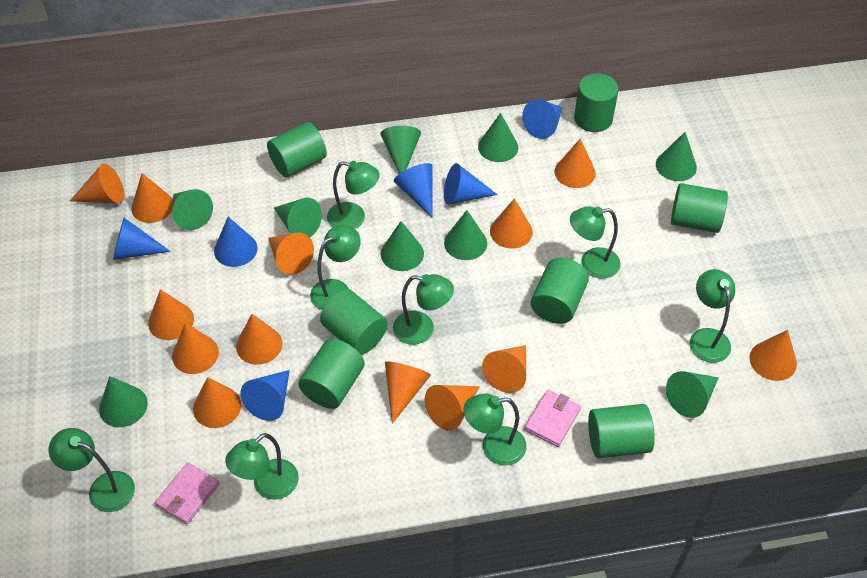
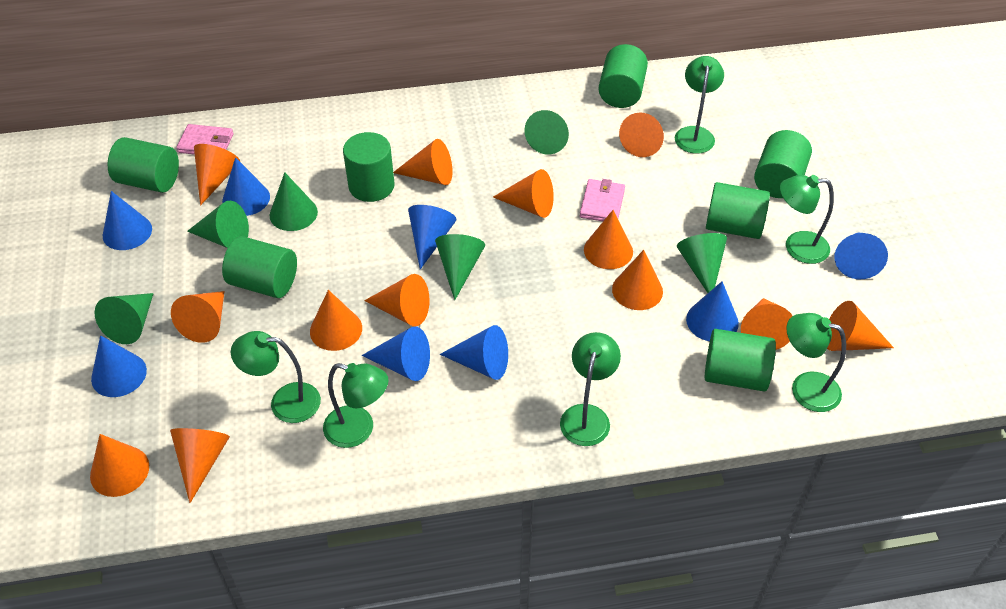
blue cone: 6 -> 8
green cone: 9 -> 6
green lamp: 8 -> 6

